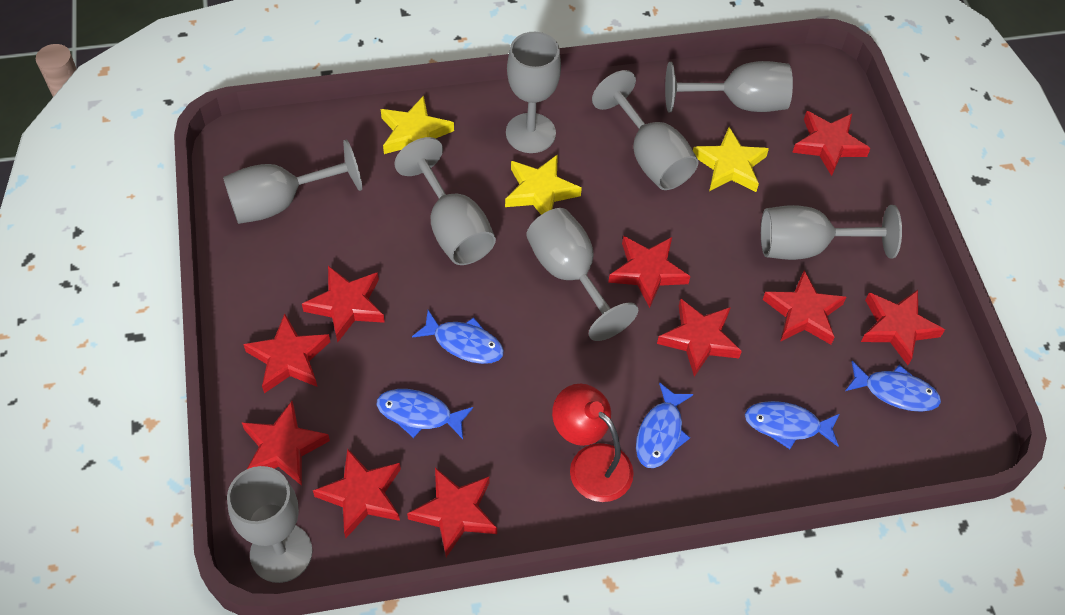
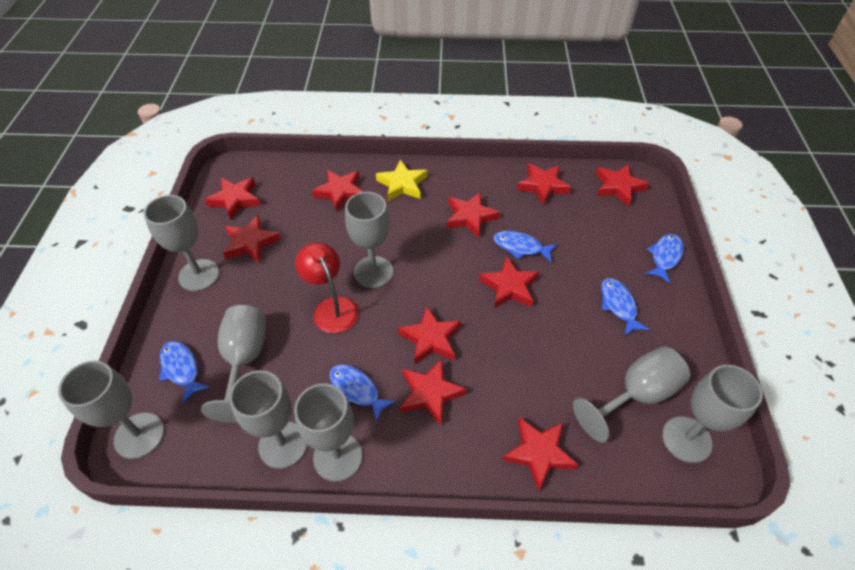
yellow star: 3 -> 1

